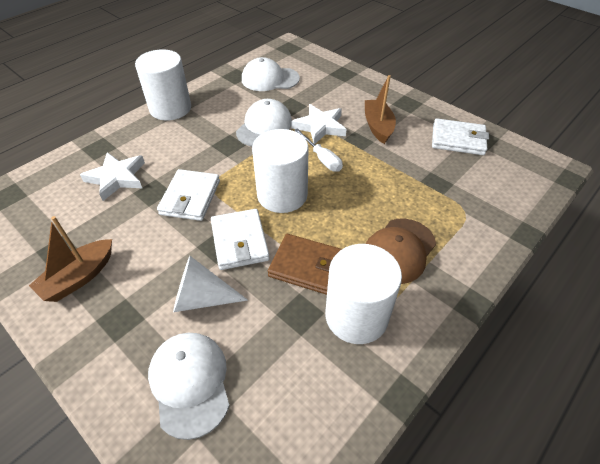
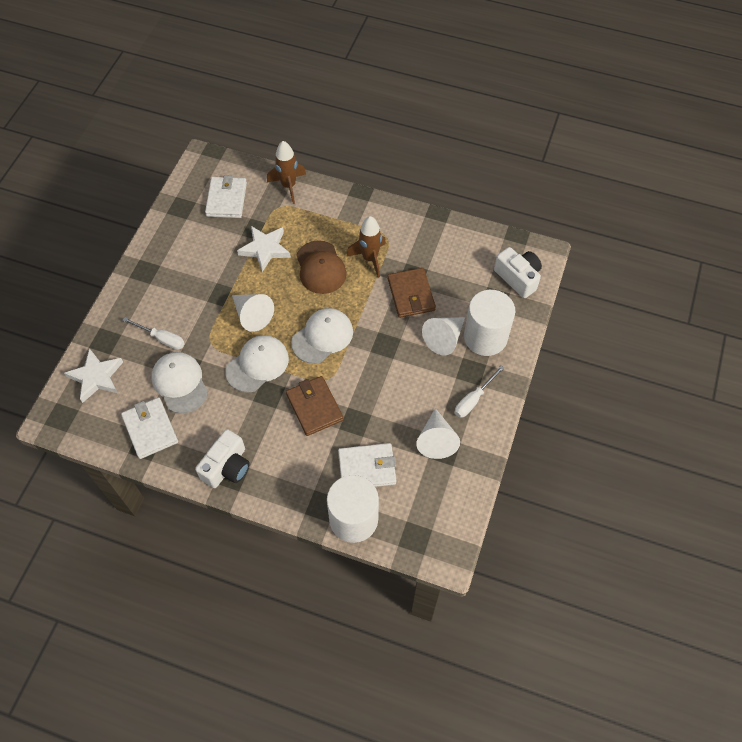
brown boat: 2 -> 0
brown rocket: 0 -> 2
brown wallet: 1 -> 2
white camera: 0 -> 2
white cone: 1 -> 3
white cylinder: 3 -> 2
white screwdriver: 1 -> 2

